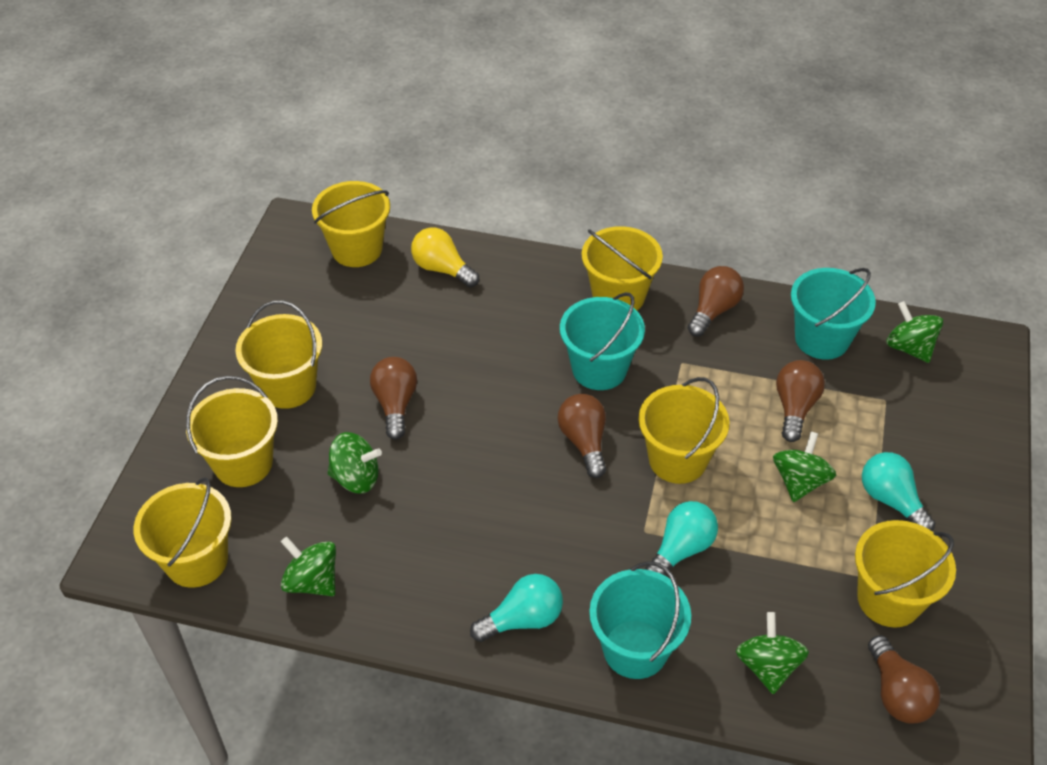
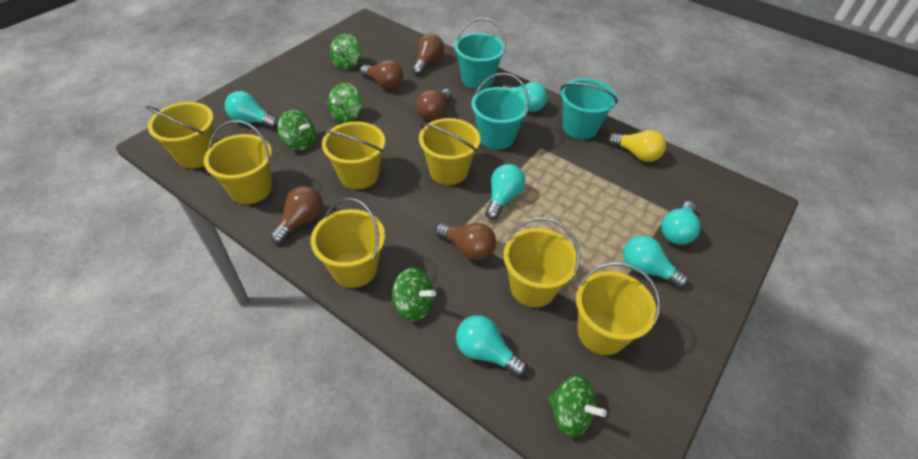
turquoise light bulb: 3 -> 6

